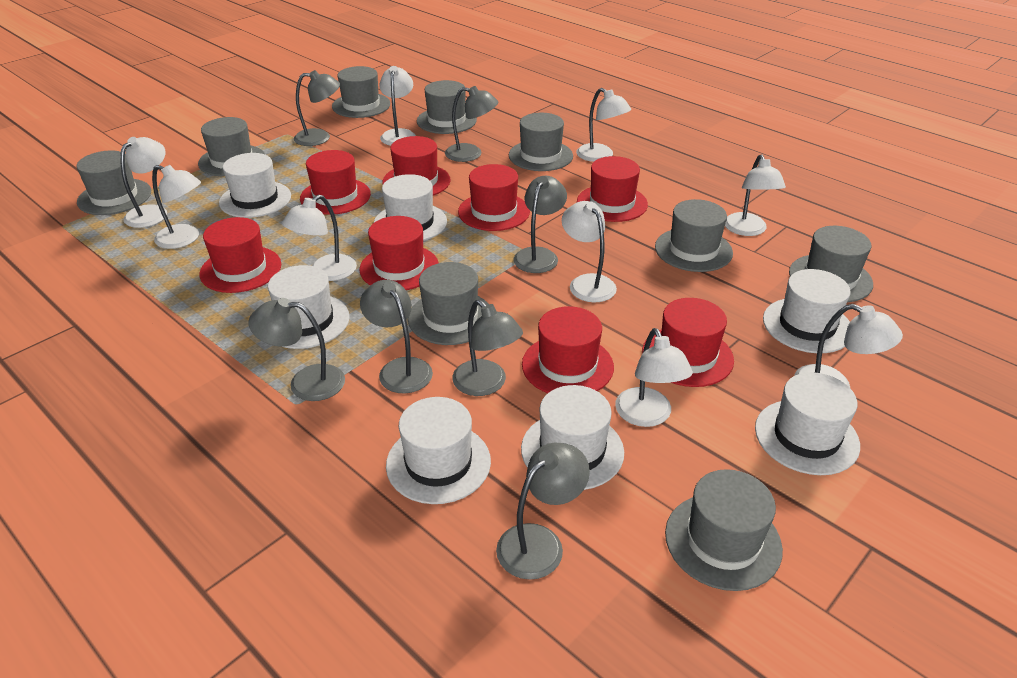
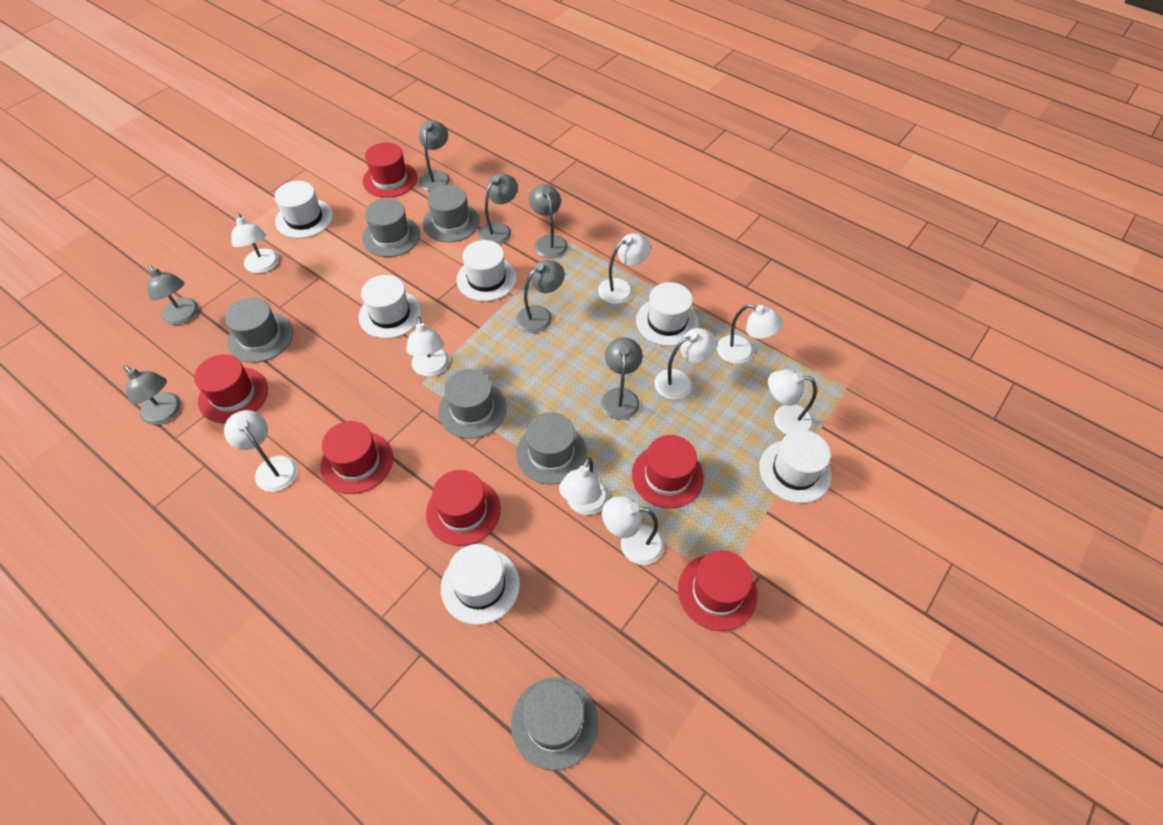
grey hat: 9 -> 6
red hat: 8 -> 6
white hat: 7 -> 6

